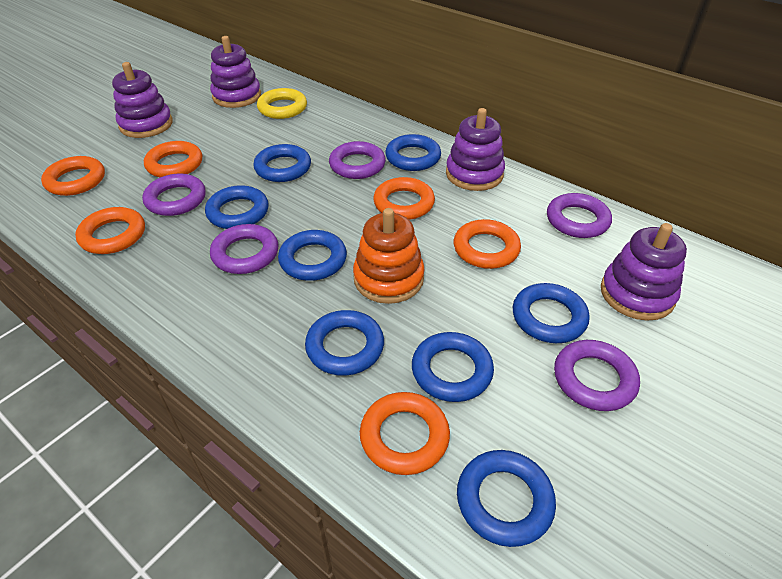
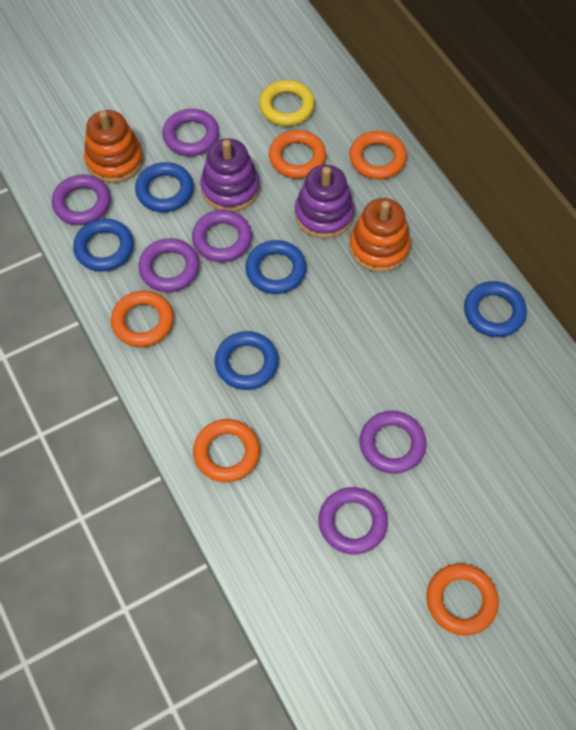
blue ring: 8 -> 5
orange ring: 6 -> 5
orange stacking toy: 1 -> 2
purple ring: 5 -> 6
purple stacking toy: 4 -> 2

